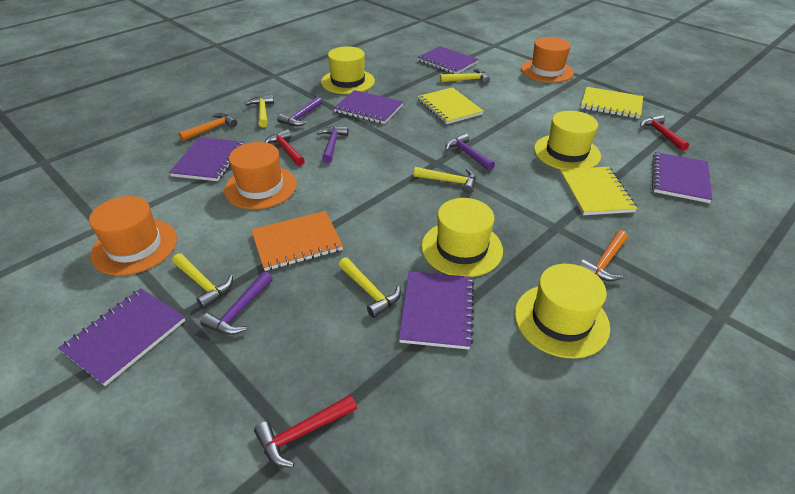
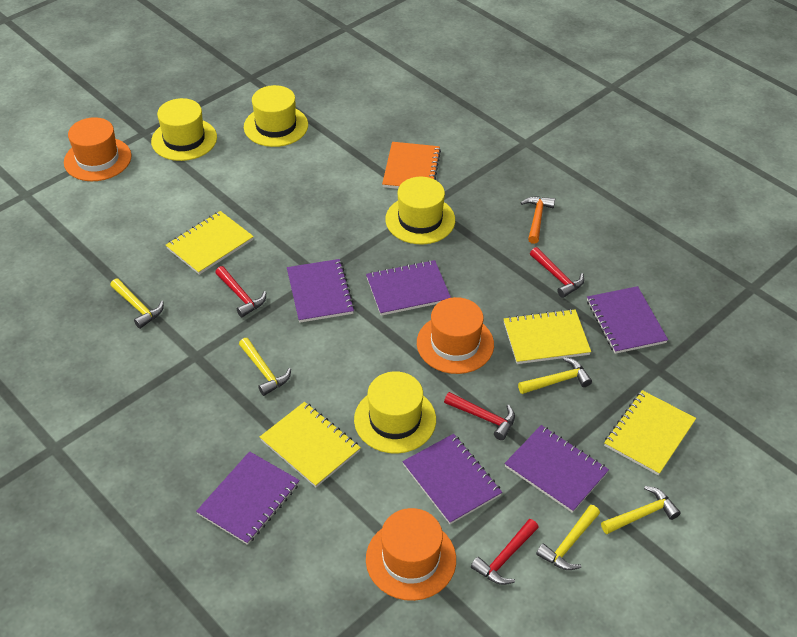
orange hammer: 2 -> 1
purple hammer: 4 -> 0
red hammer: 3 -> 4
yellow notebook: 3 -> 4

